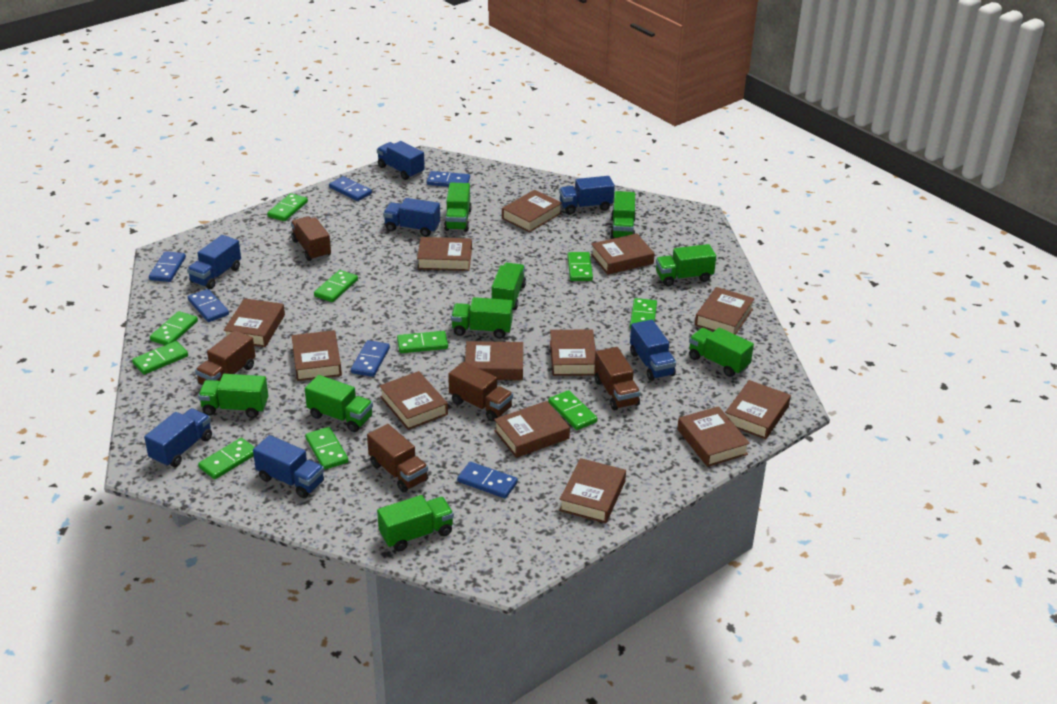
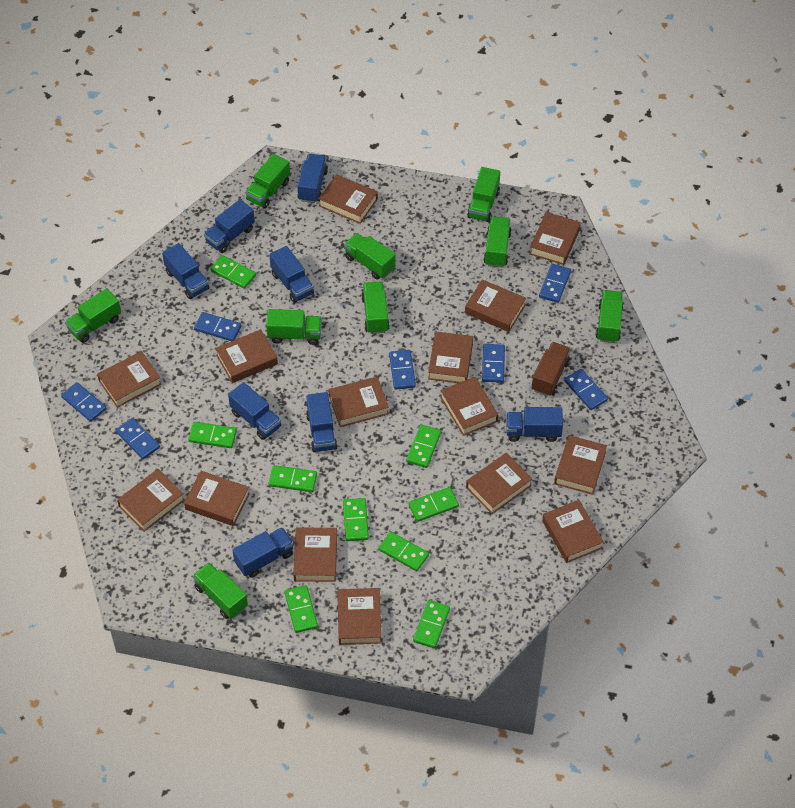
blue domino: 6 -> 7
blue truck: 7 -> 8
brown book: 13 -> 15
brown truck: 5 -> 1
green domino: 10 -> 9

